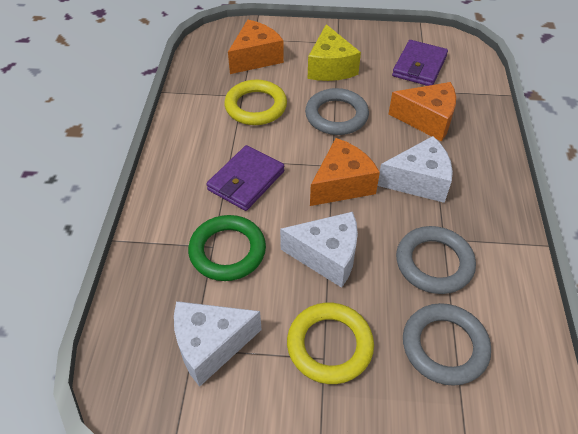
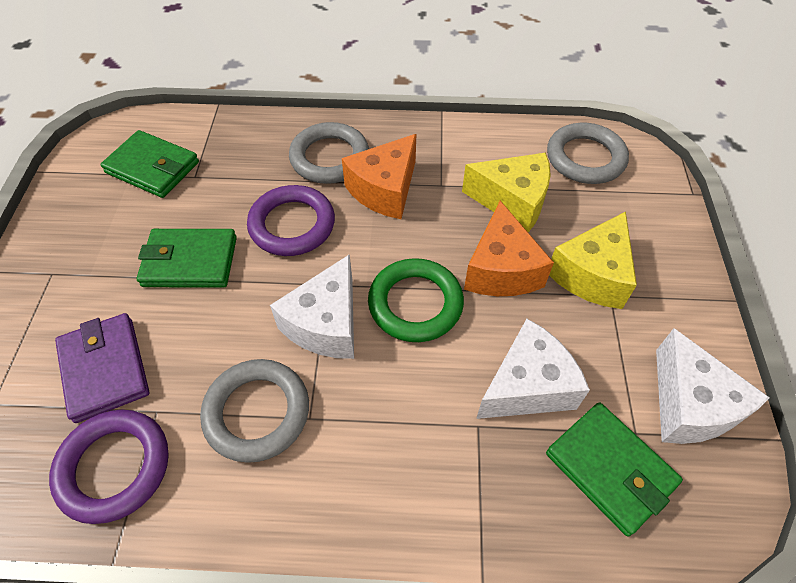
green wallet: 0 -> 3
orange cheese: 3 -> 2
purple ring: 0 -> 2
purple wallet: 2 -> 1
yellow cheese: 1 -> 2
yellow ring: 2 -> 0

